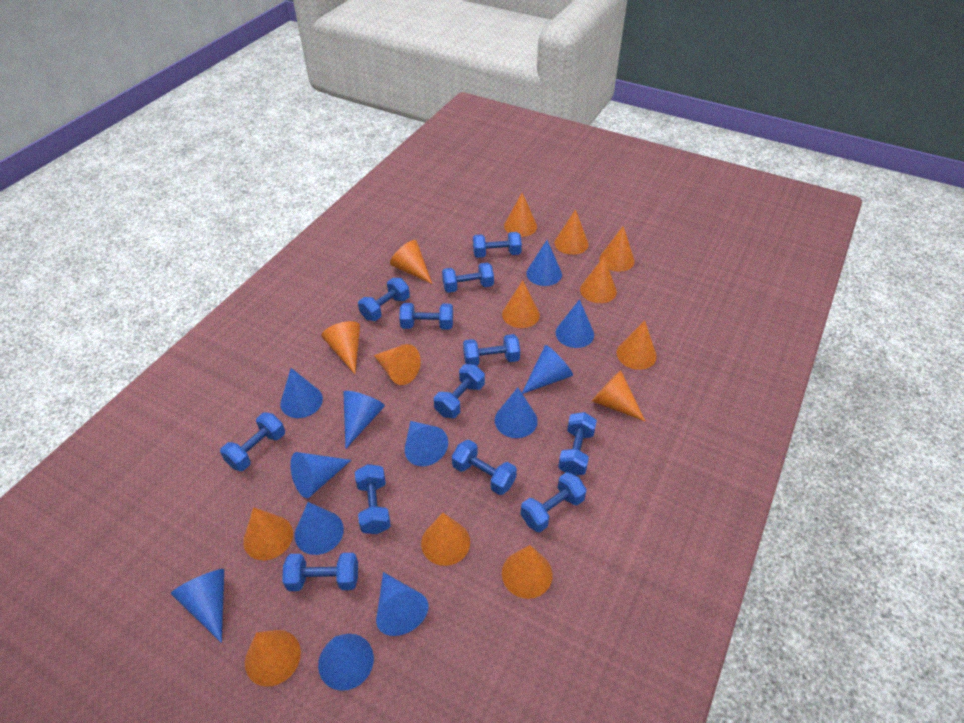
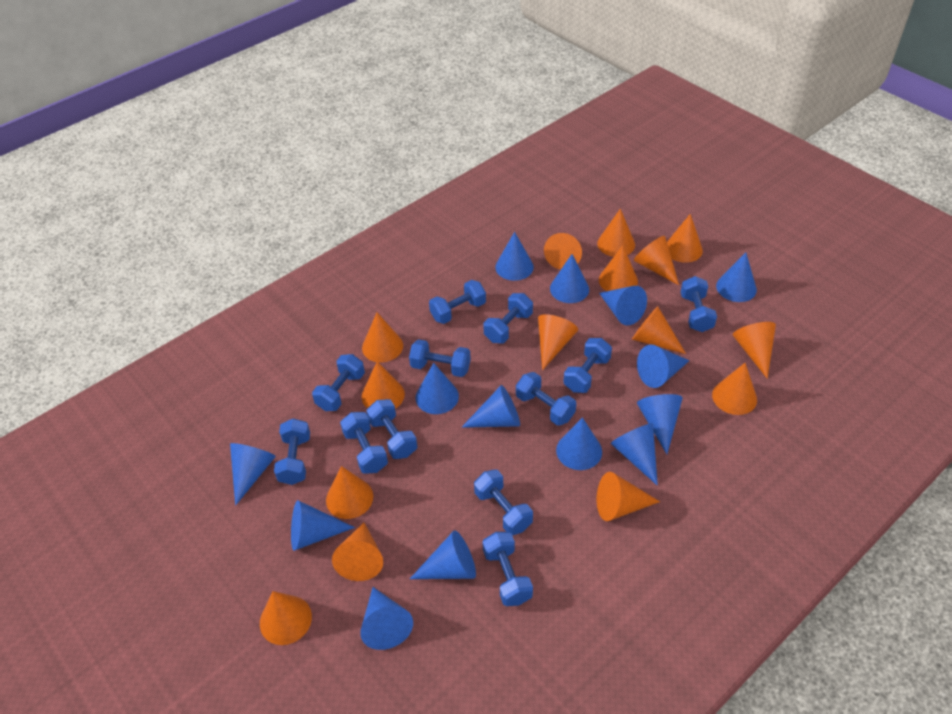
blue cone: 12 -> 14
orange cone: 14 -> 15

